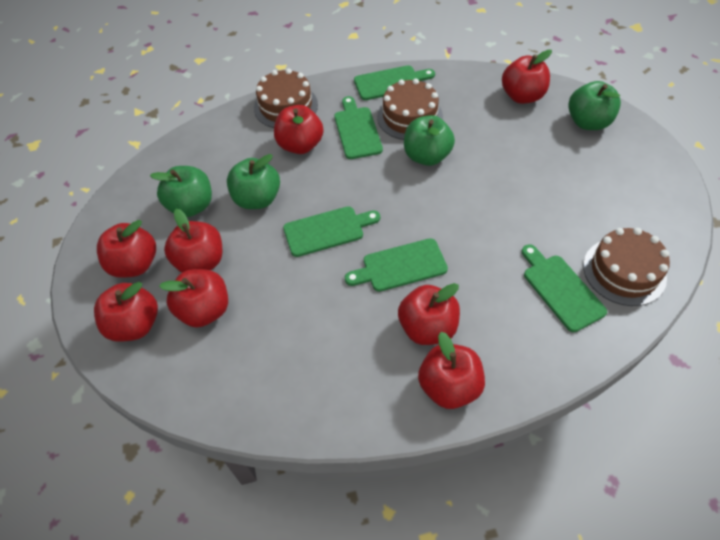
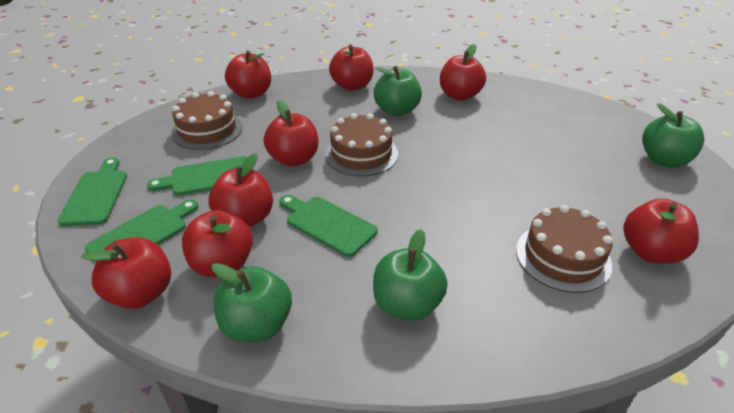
green cutting board: 5 -> 4

